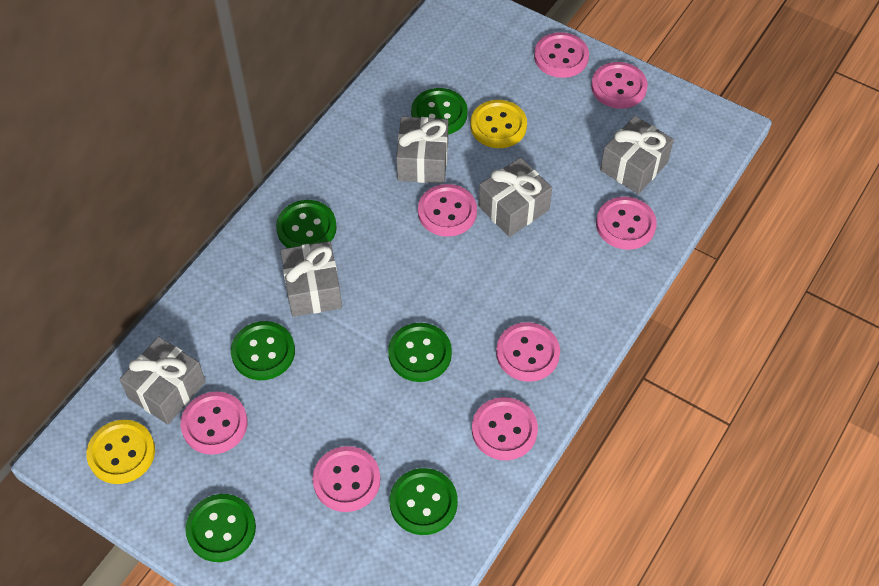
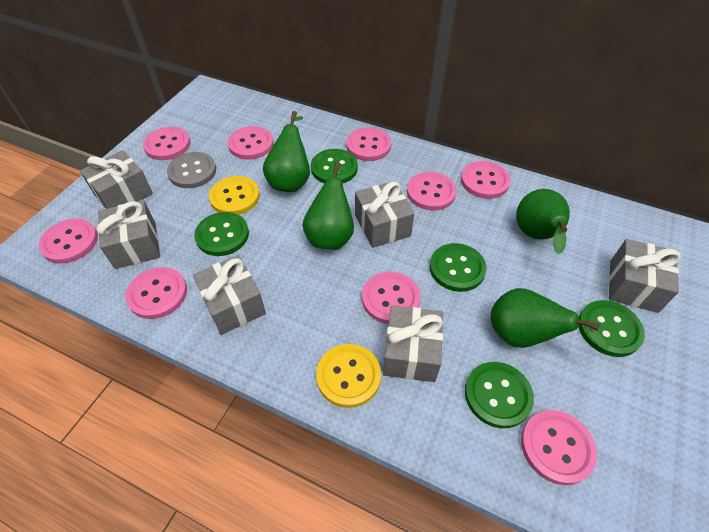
green button: 6 -> 5
green pear: 0 -> 4
grey button: 0 -> 1
grey gift: 5 -> 6
pink button: 8 -> 9

